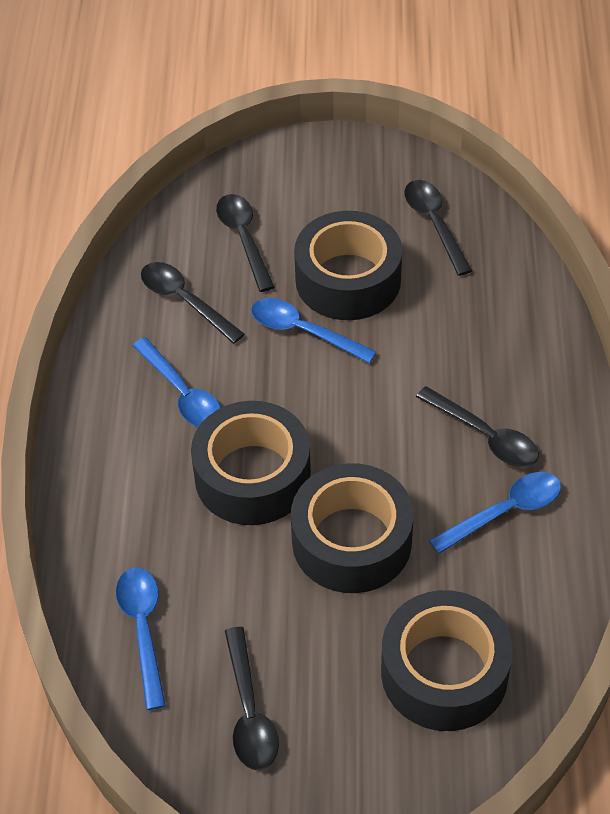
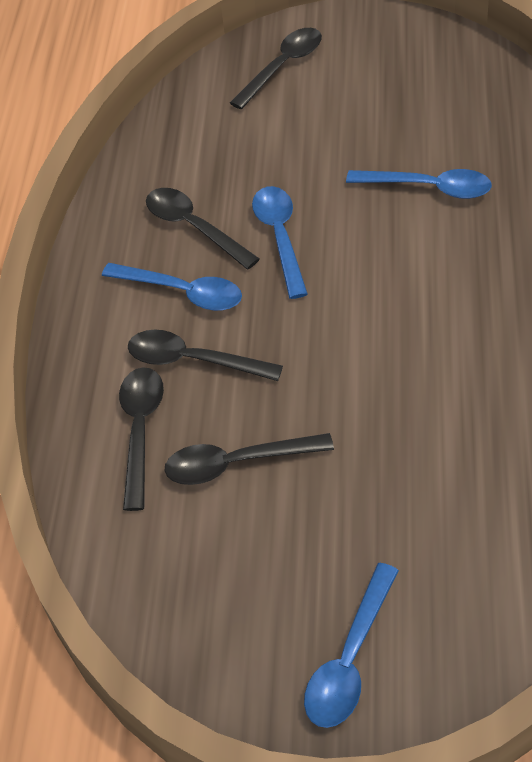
black tape: 4 -> 0

